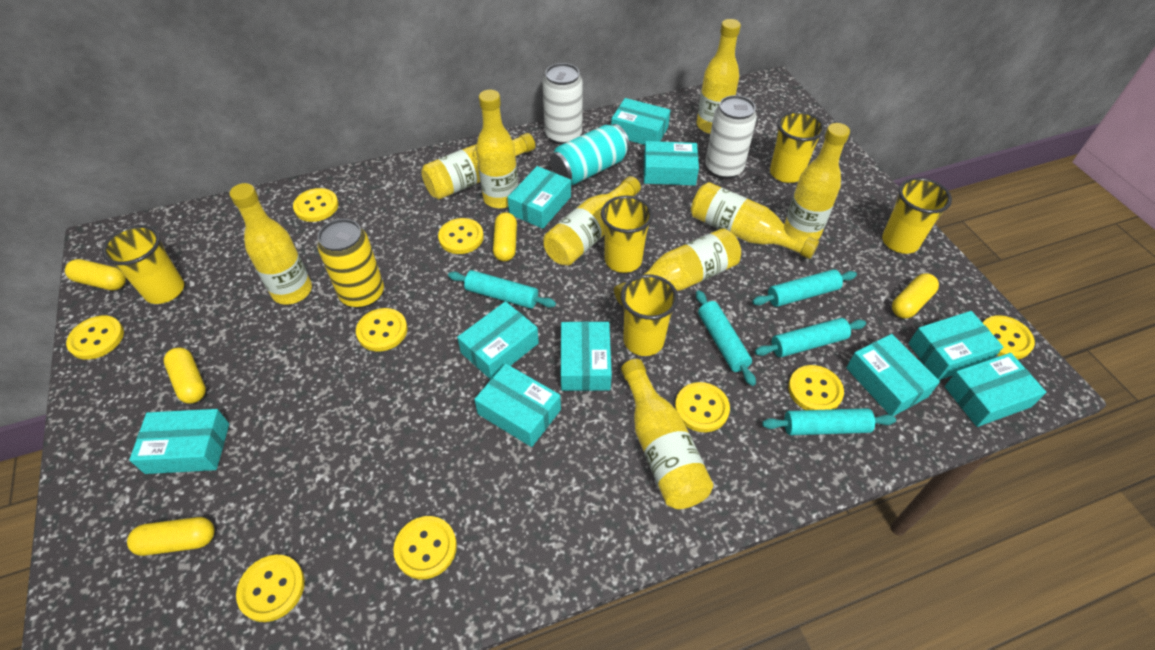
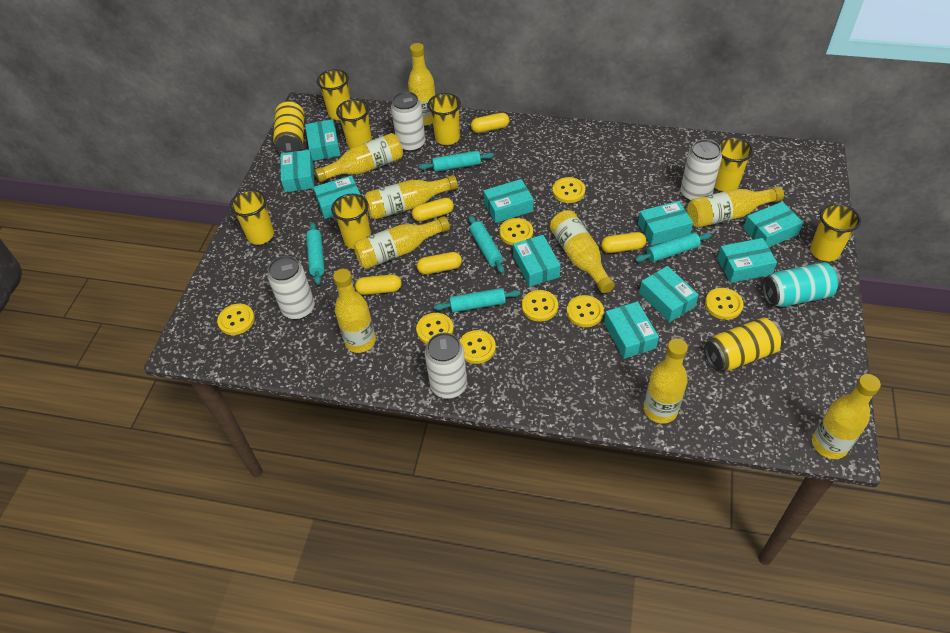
white can: 2 -> 4
yellow button: 9 -> 8
yellow can: 1 -> 2
yellow cup: 5 -> 7

